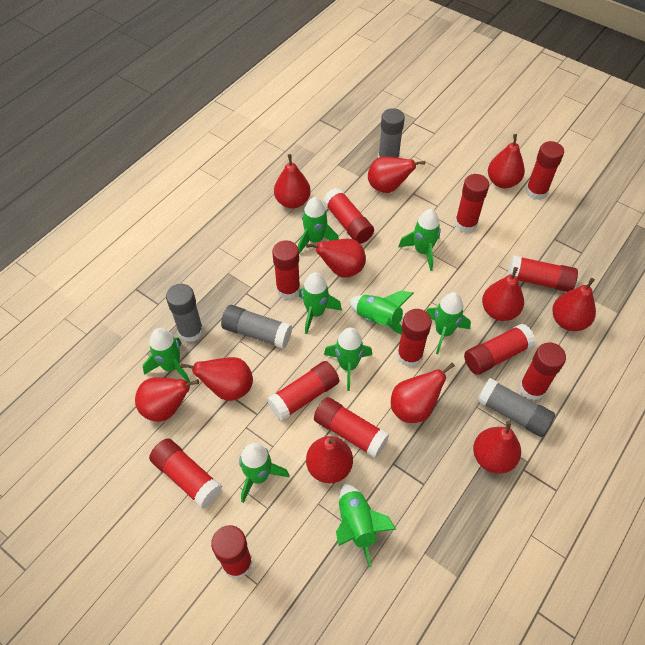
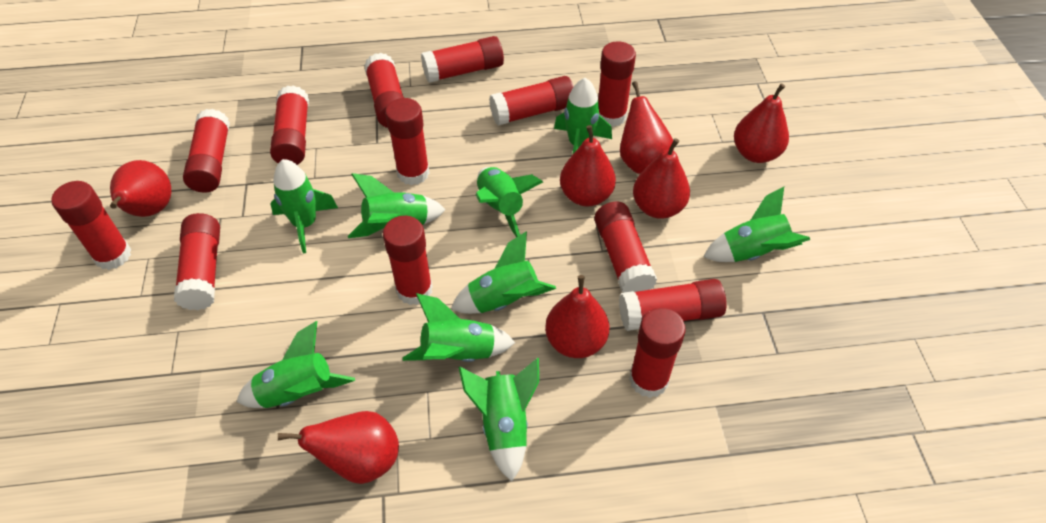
grey glue stick: 4 -> 0
red glue stick: 12 -> 13
red pear: 11 -> 7

